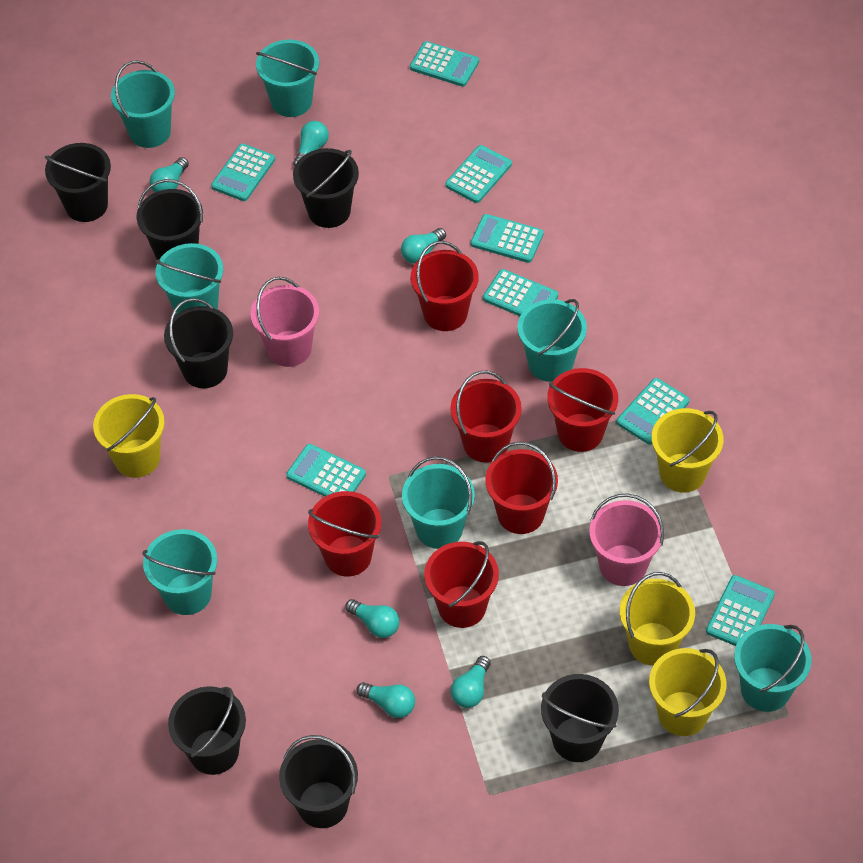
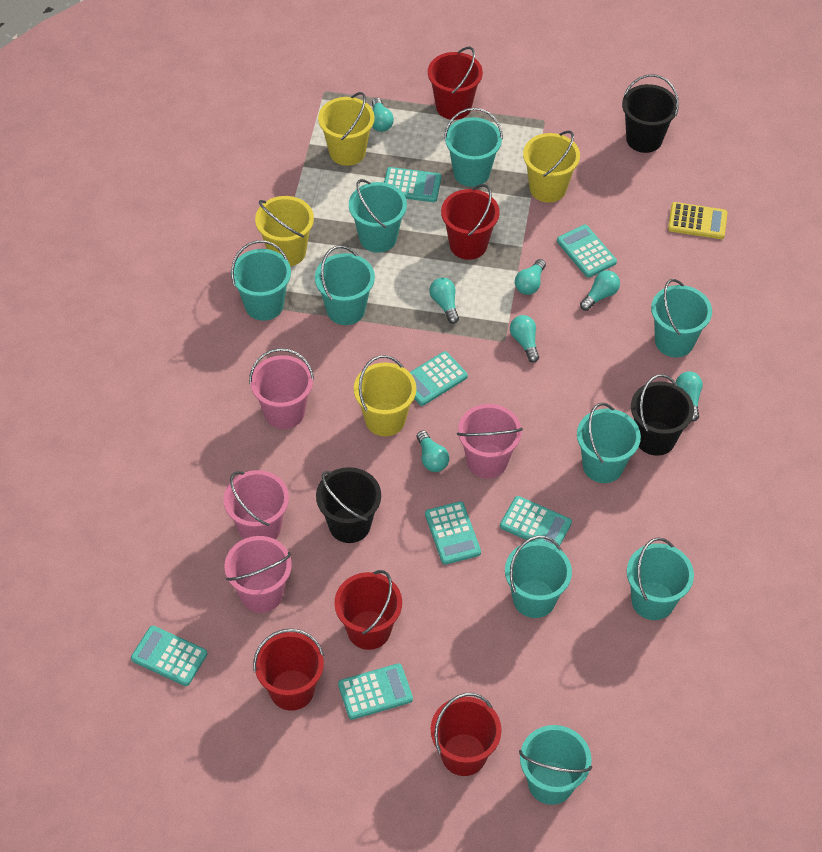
black bucket: 7 -> 3
pink bucket: 2 -> 4
red bucket: 6 -> 5
turquoise bucket: 7 -> 9
turquoise calculator: 8 -> 7
turquoise light bulb: 6 -> 7
yellow calculator: 0 -> 1

